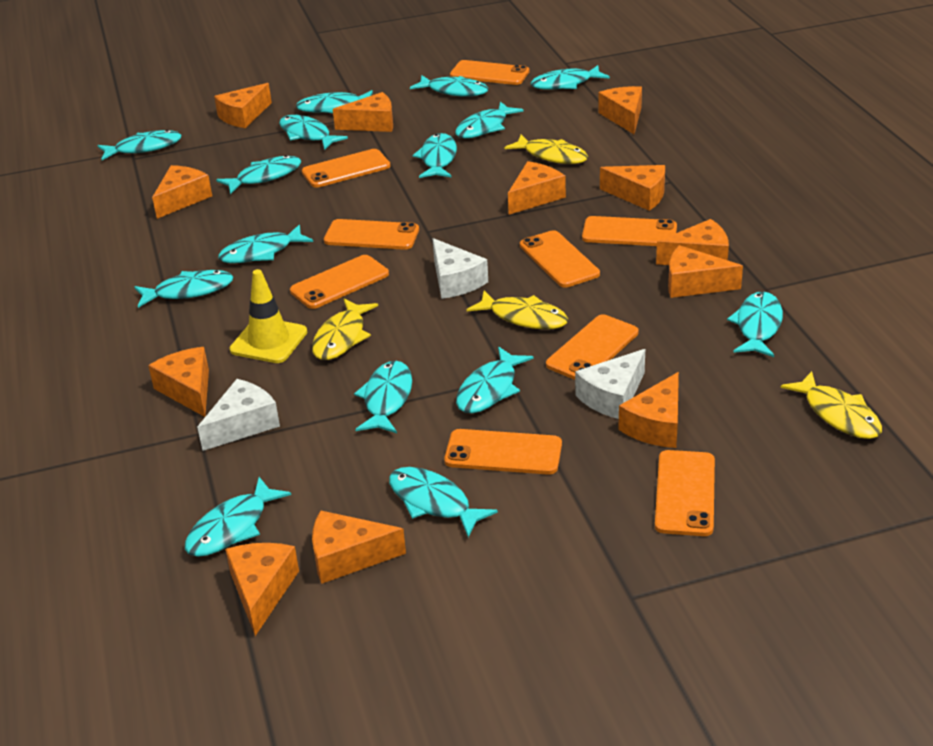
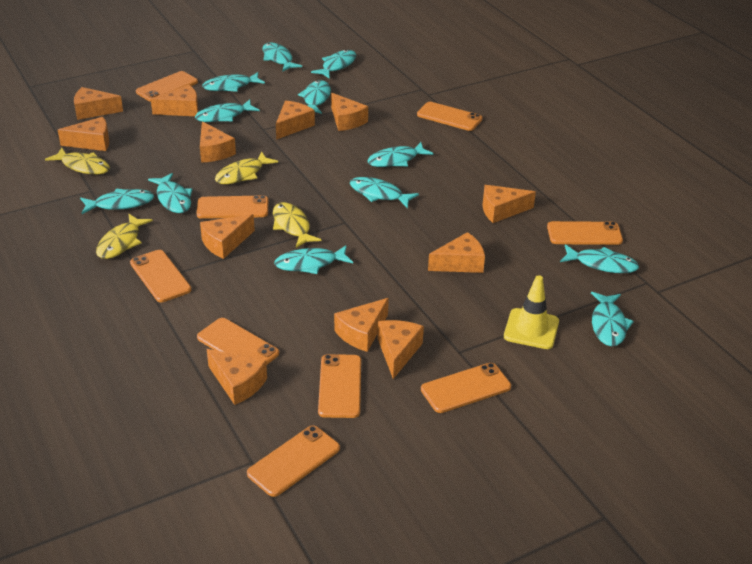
turquoise fish: 15 -> 12
white cheese: 3 -> 0

